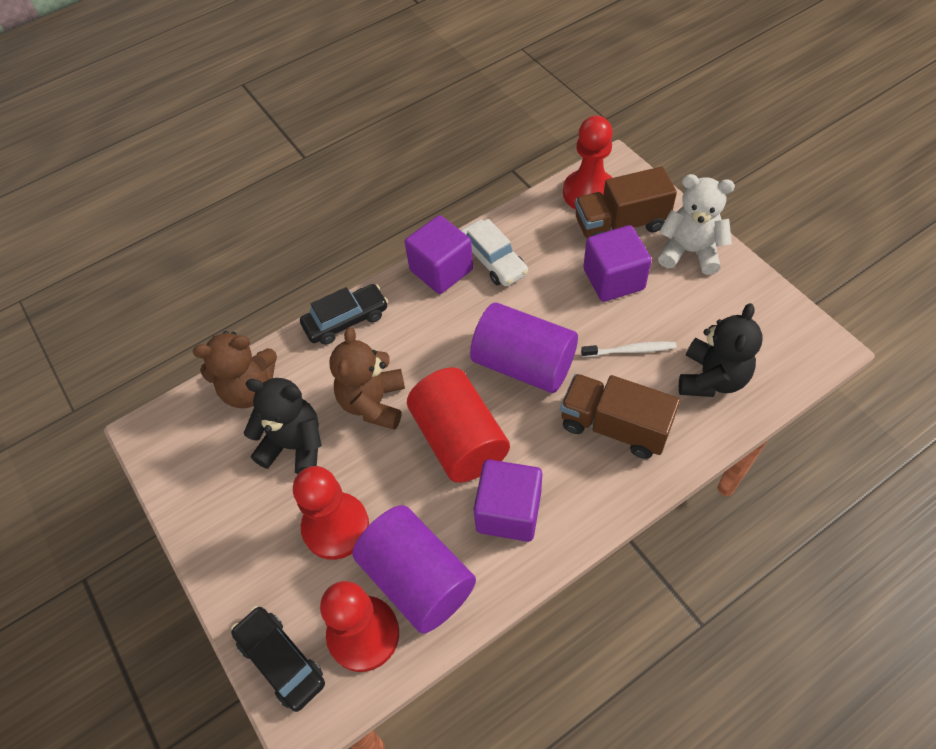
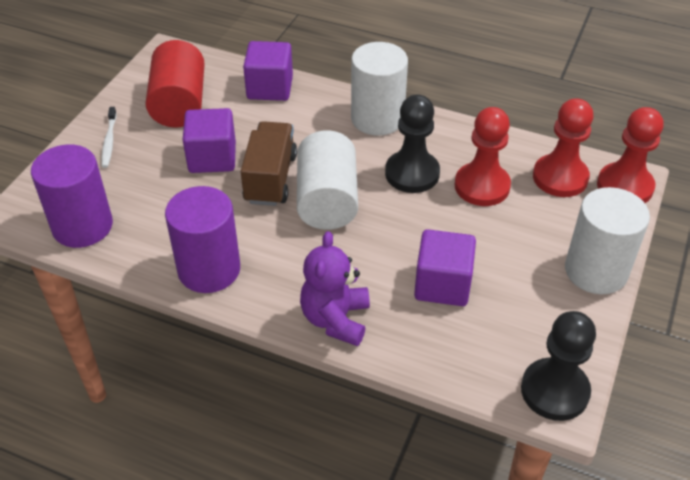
black car: 2 -> 0
black pawn: 0 -> 2
black teddy bear: 2 -> 0
brown teddy bear: 2 -> 0
brown truck: 2 -> 1
purple teddy bear: 0 -> 1
white car: 1 -> 0
white cylinder: 0 -> 3
white teddy bear: 1 -> 0

